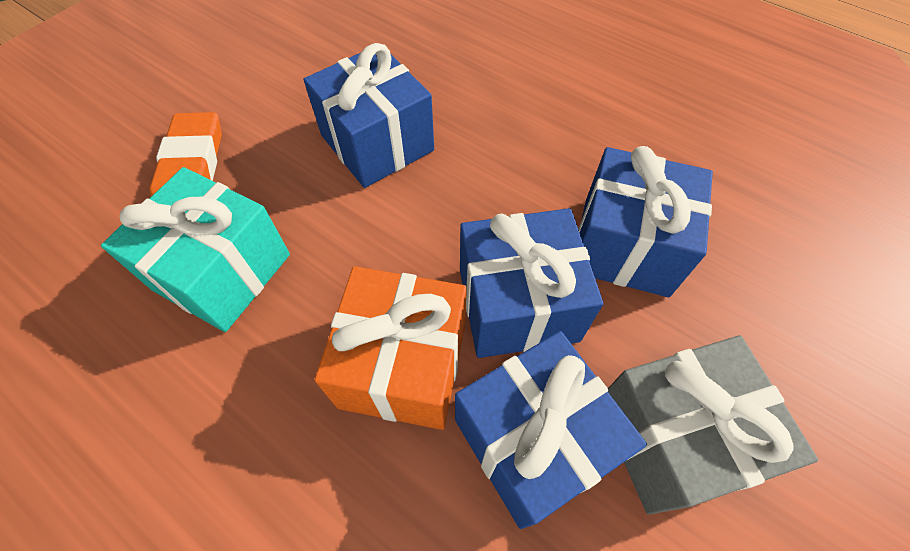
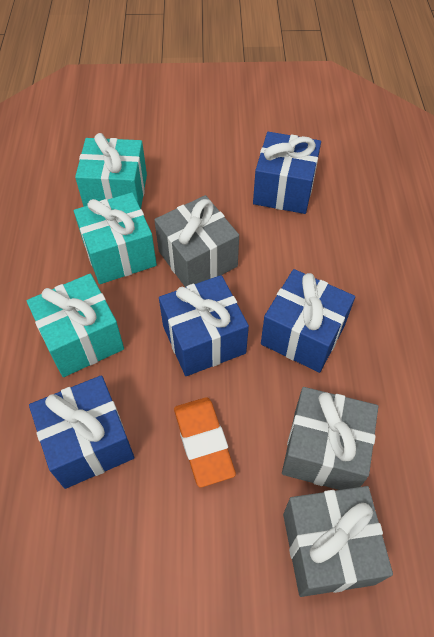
grey gift: 1 -> 3
orange gift: 1 -> 0
turquoise gift: 1 -> 3

